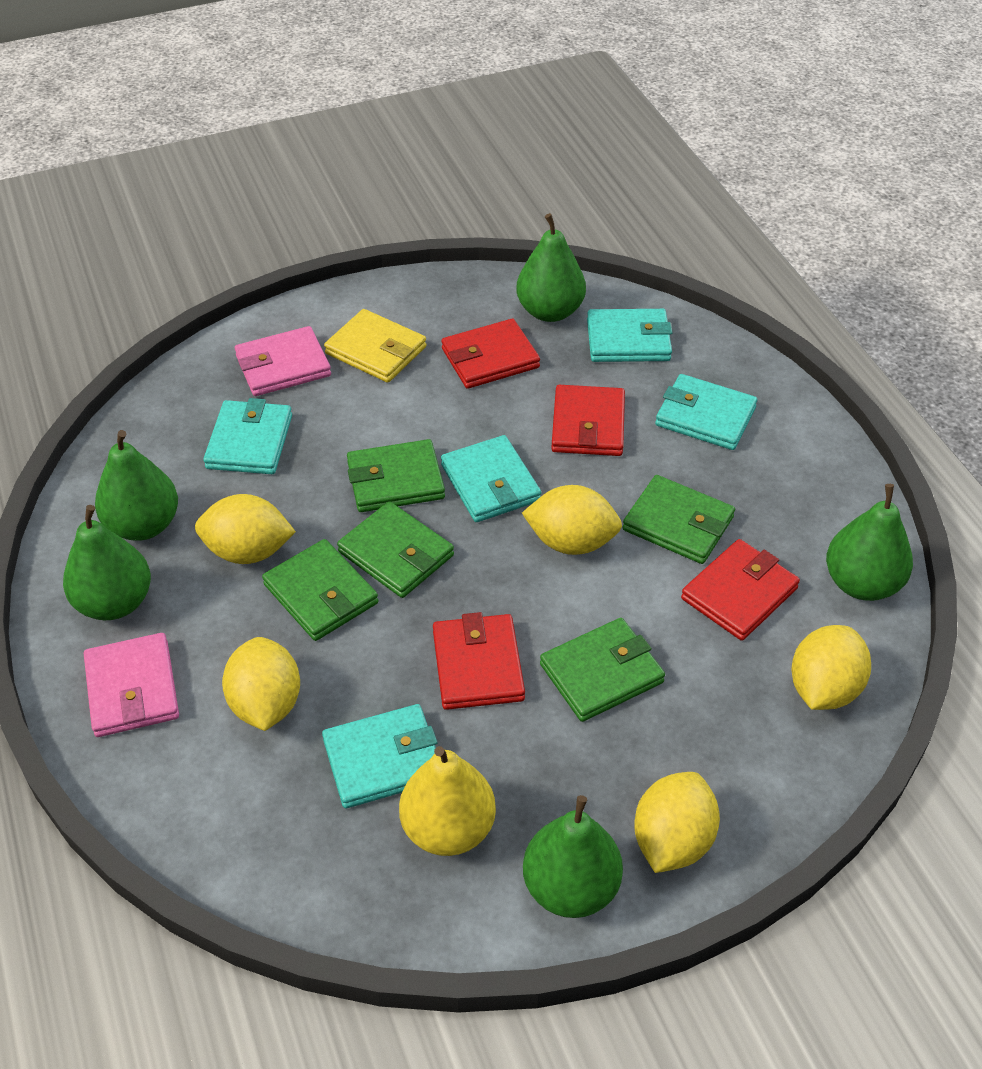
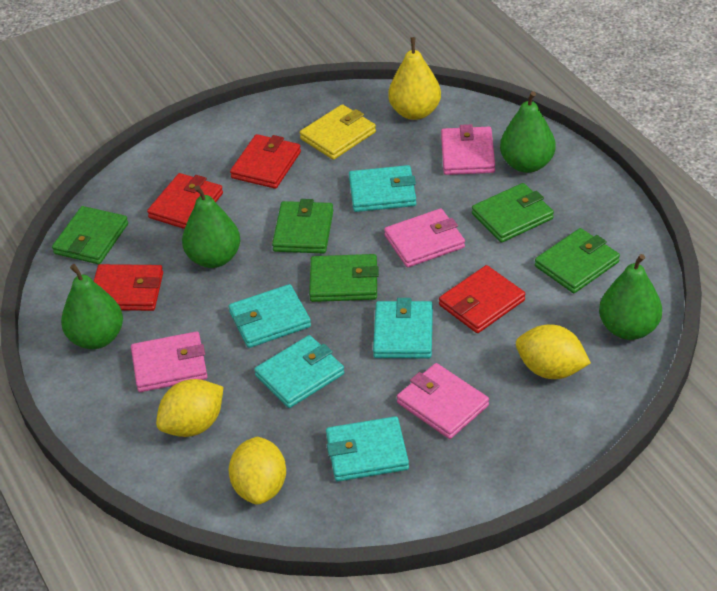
green pear: 5 -> 4
pink wallet: 2 -> 4
yellow lemon: 5 -> 3

